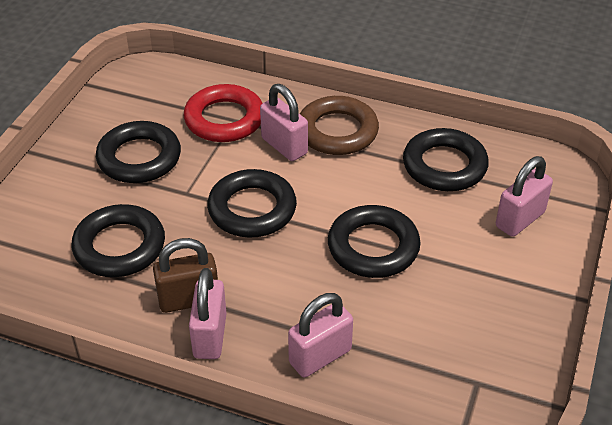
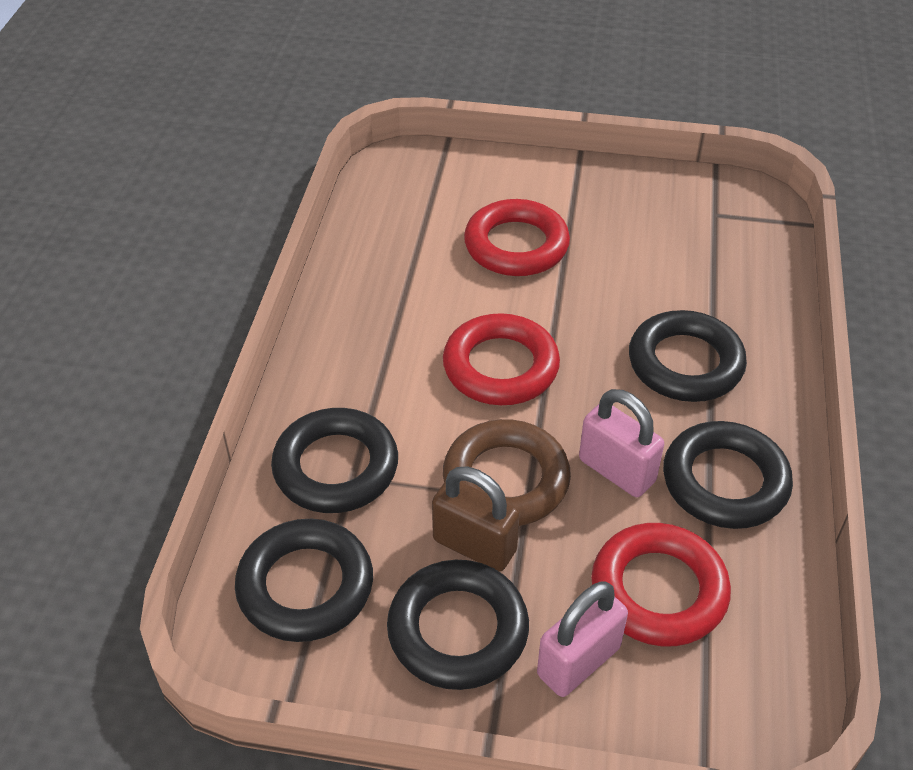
pink padlock: 4 -> 2
red ring: 1 -> 3

